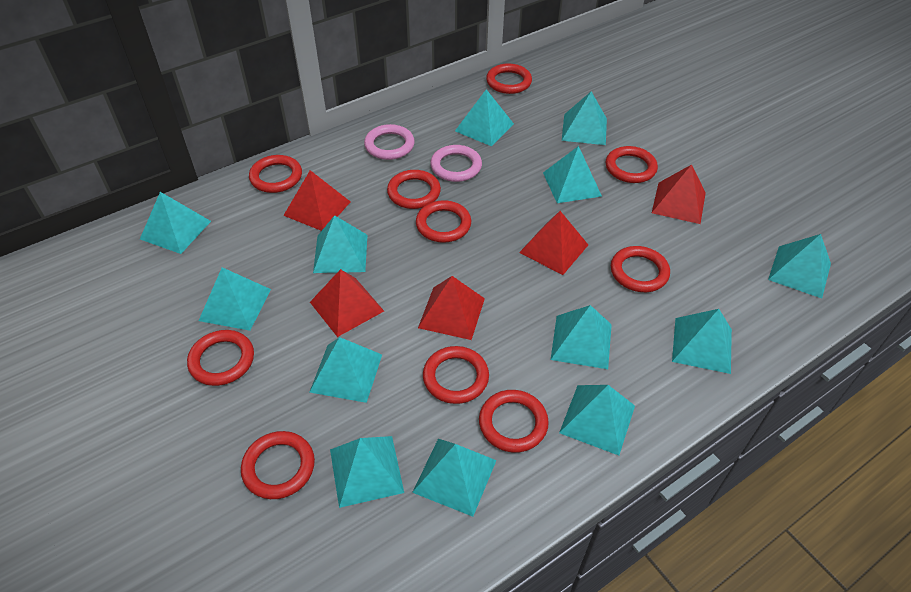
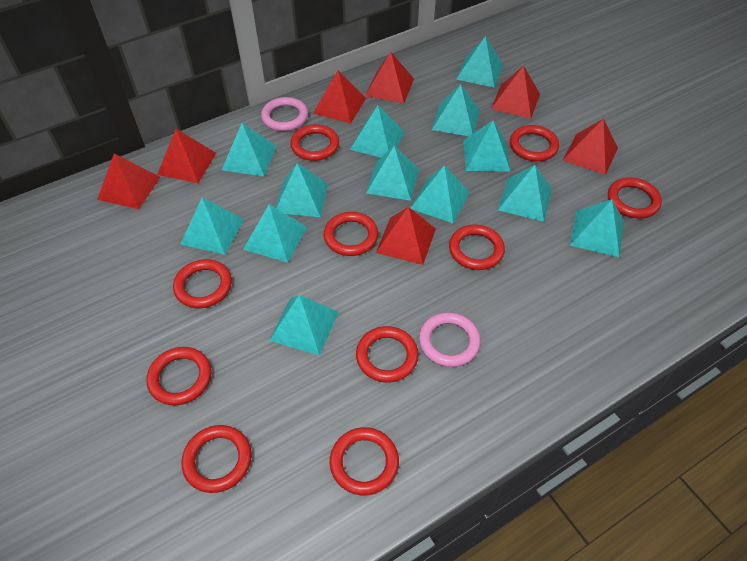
red pyramid: 5 -> 7

